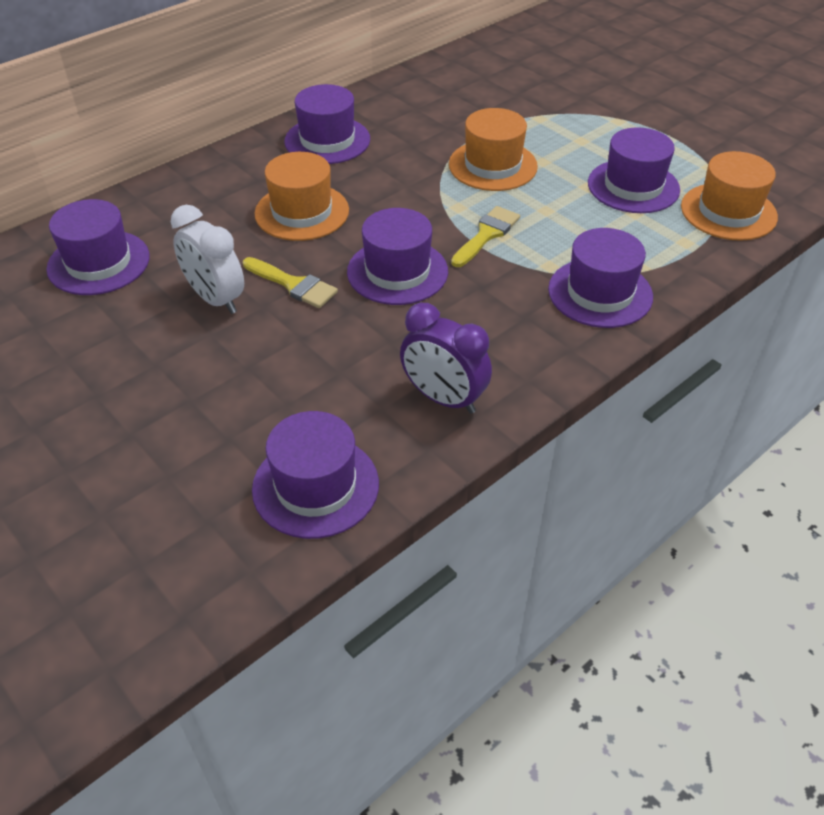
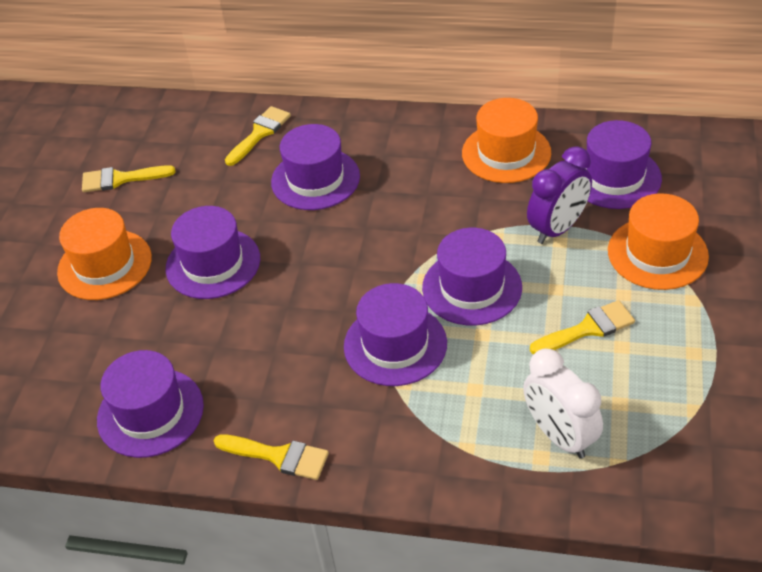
yellow brush: 2 -> 4

